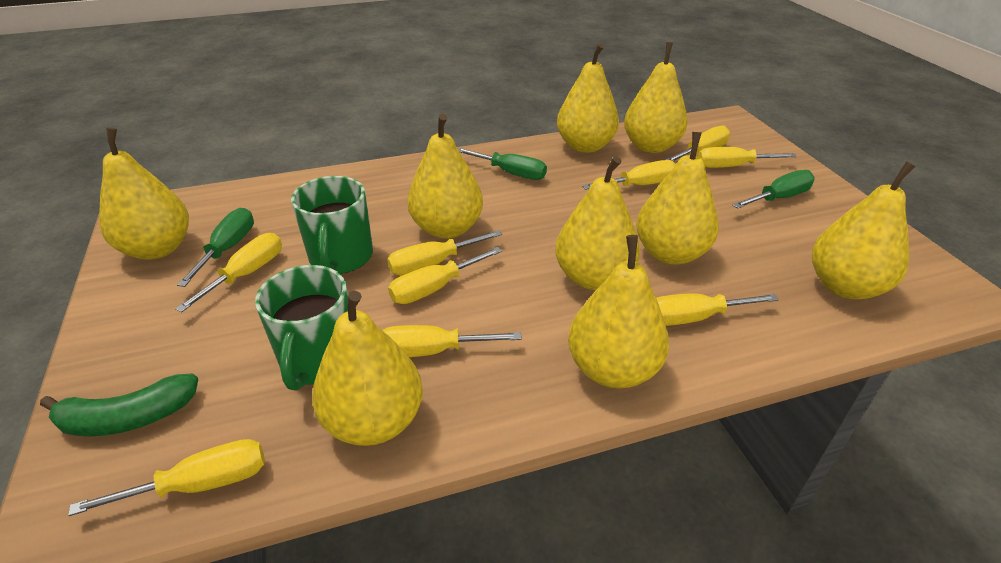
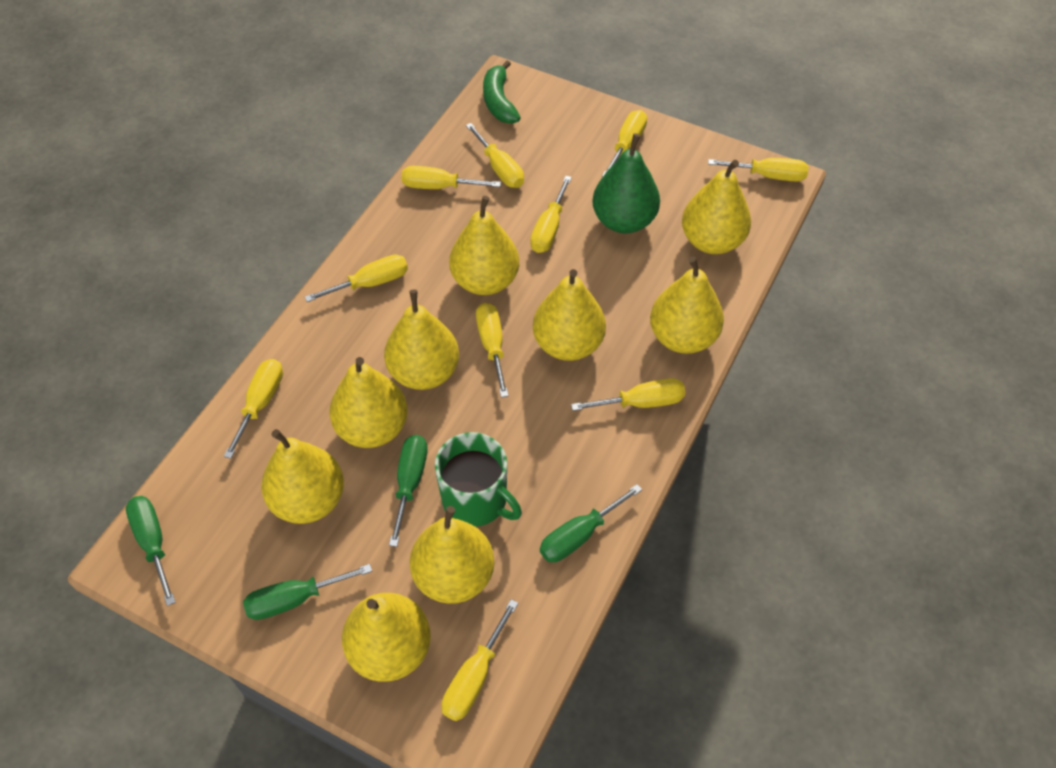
green mug: 2 -> 1
green pear: 0 -> 1
green screwdriver: 3 -> 4
yellow screwdriver: 9 -> 10

